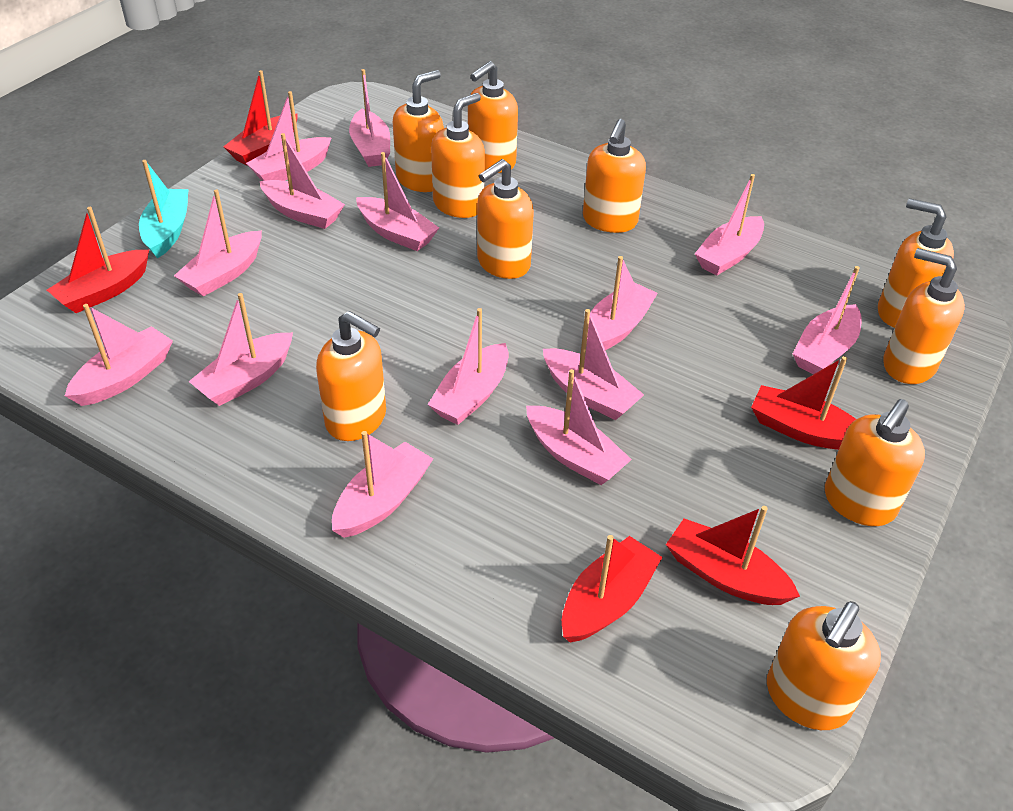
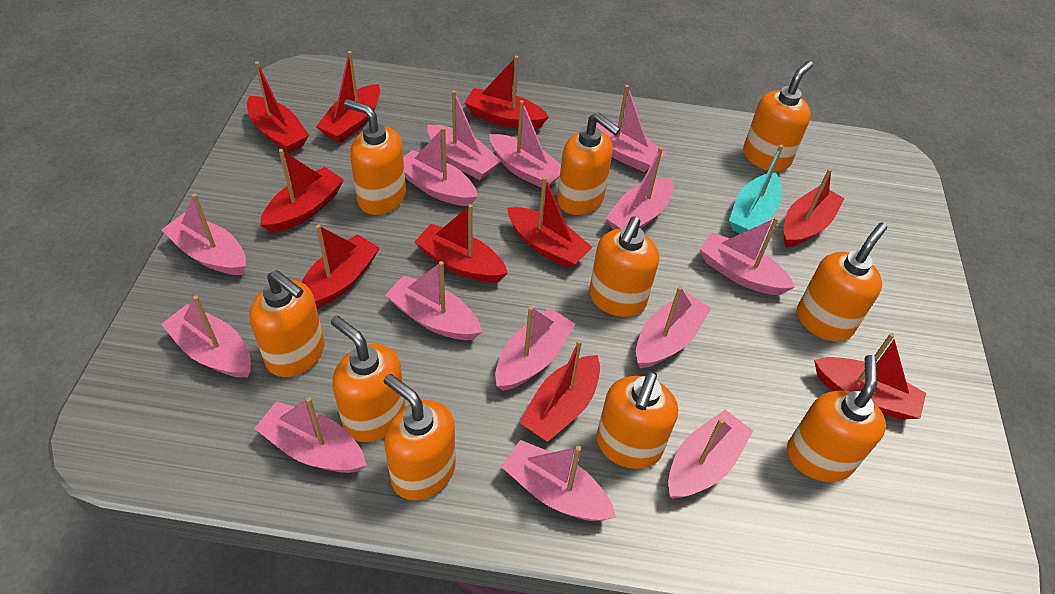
red boat: 5 -> 10

